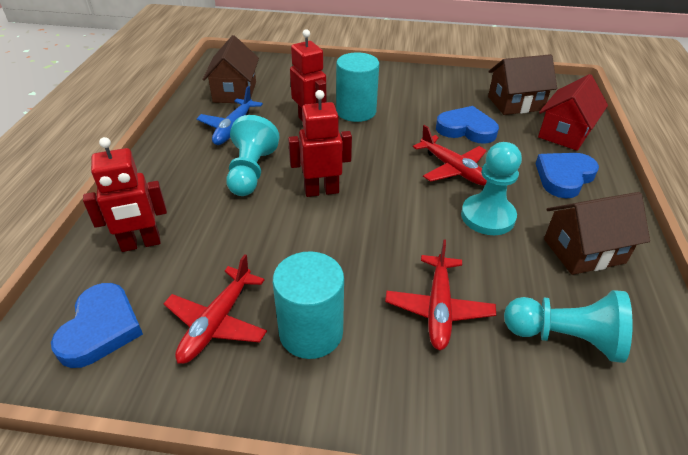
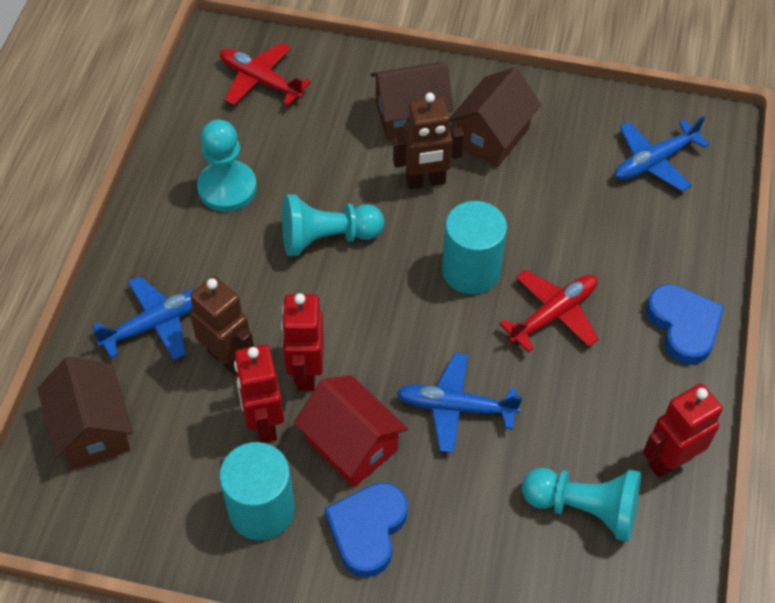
blue heart: 3 -> 2
blue plane: 1 -> 3
brown robot: 0 -> 2
red plane: 3 -> 2

